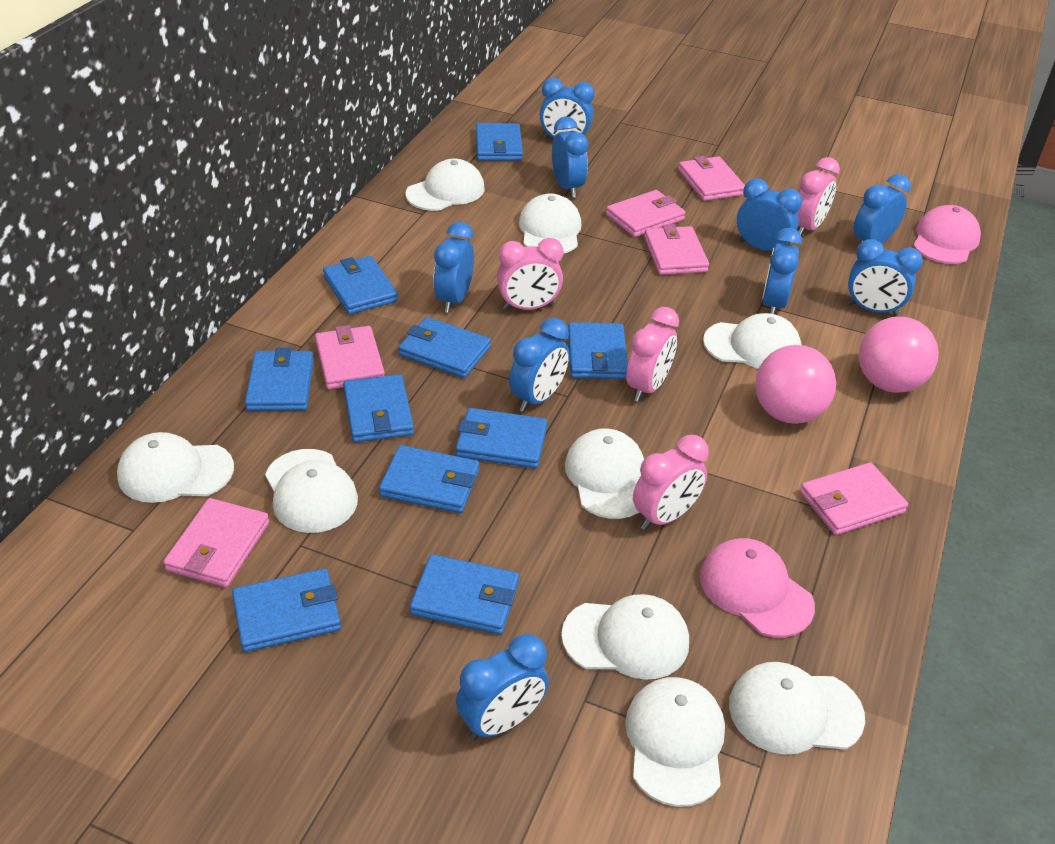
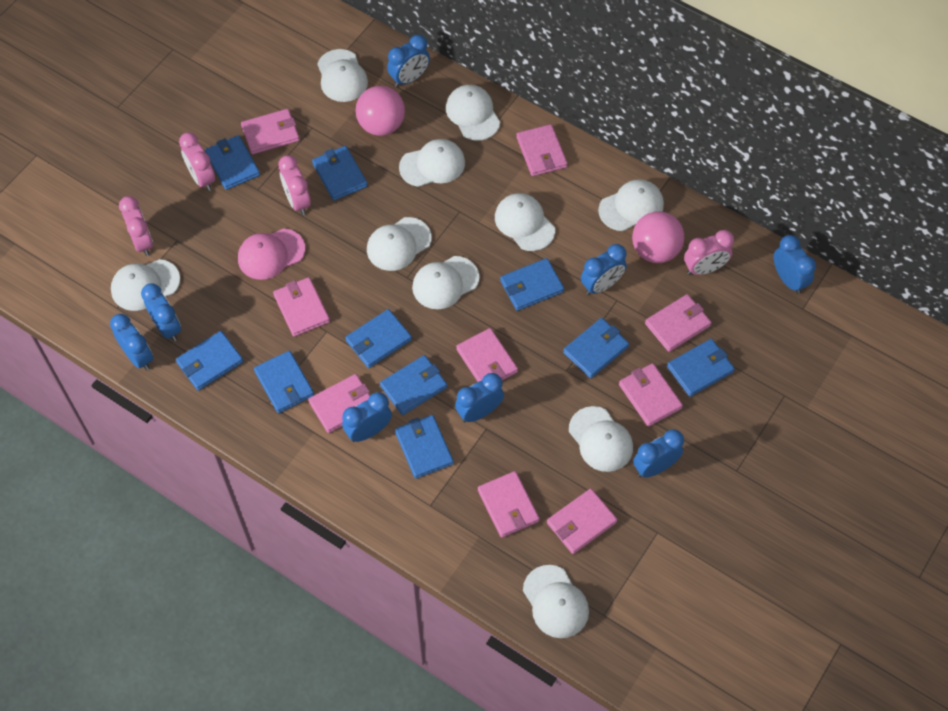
blue clock: 9 -> 8
pink cap: 2 -> 1
pink wallet: 6 -> 9
white cap: 9 -> 10

